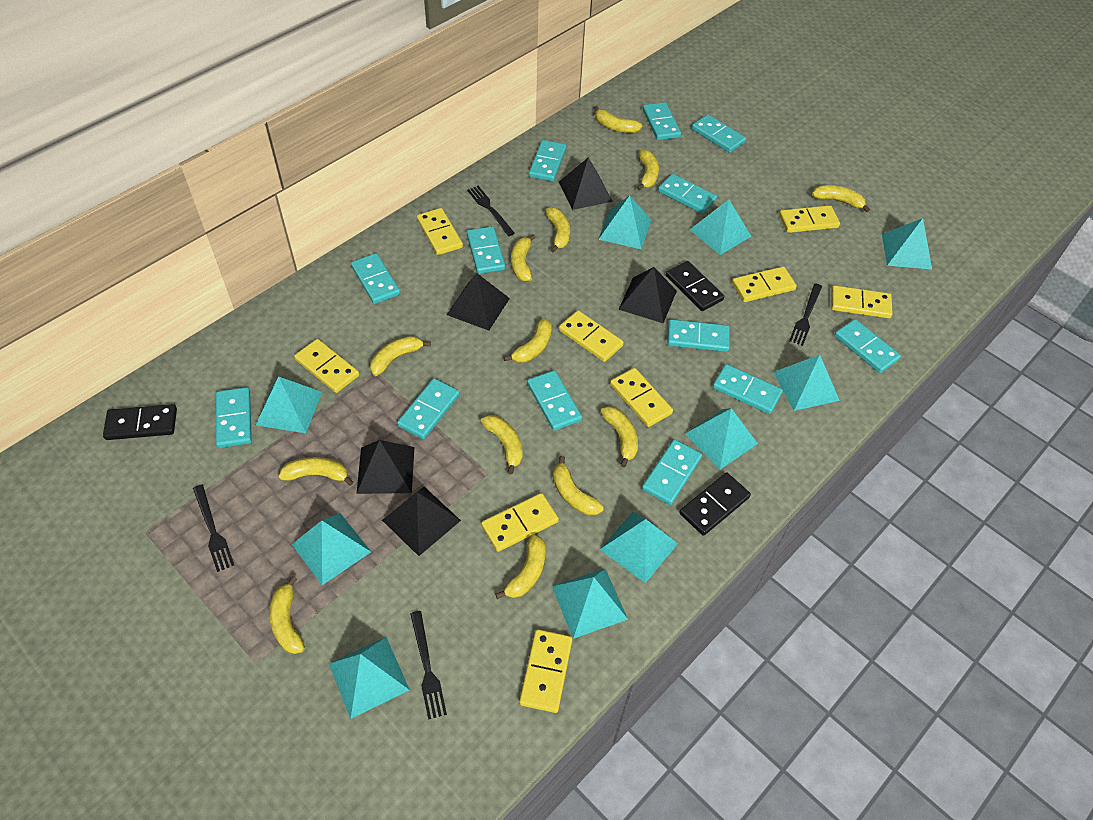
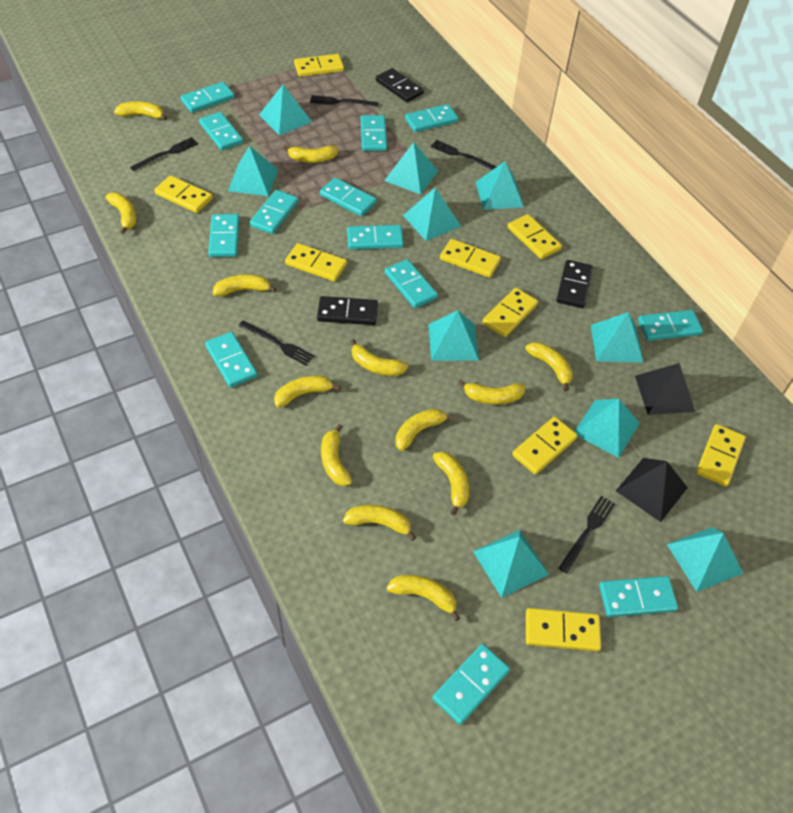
black fork: 4 -> 5
black pyramid: 5 -> 2

